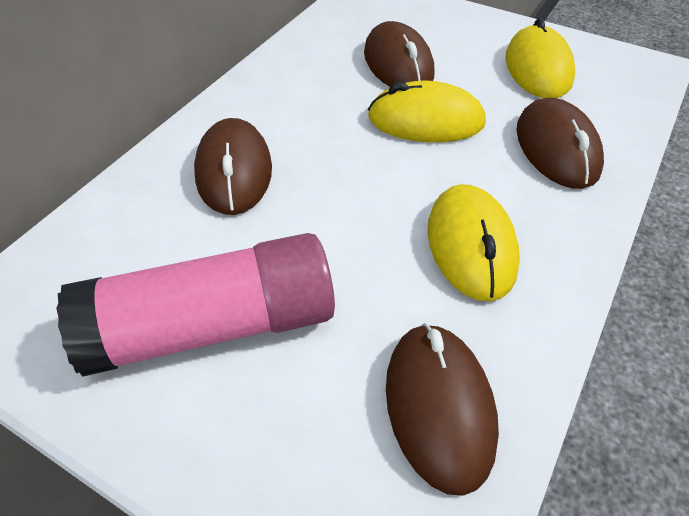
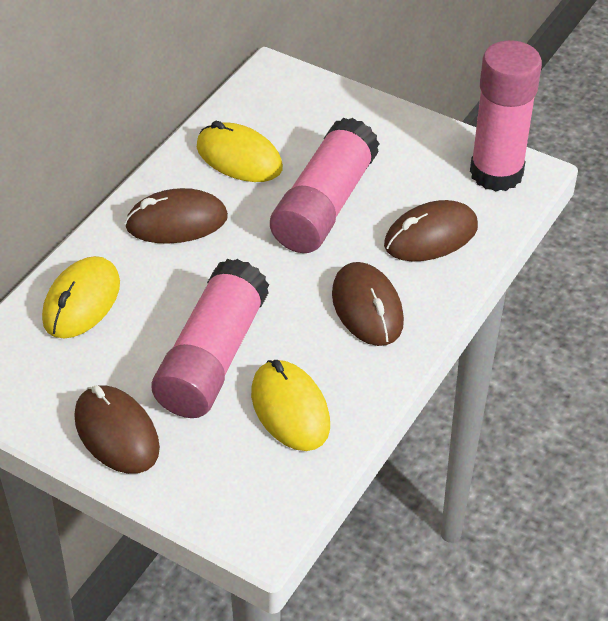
pink glue stick: 1 -> 3

